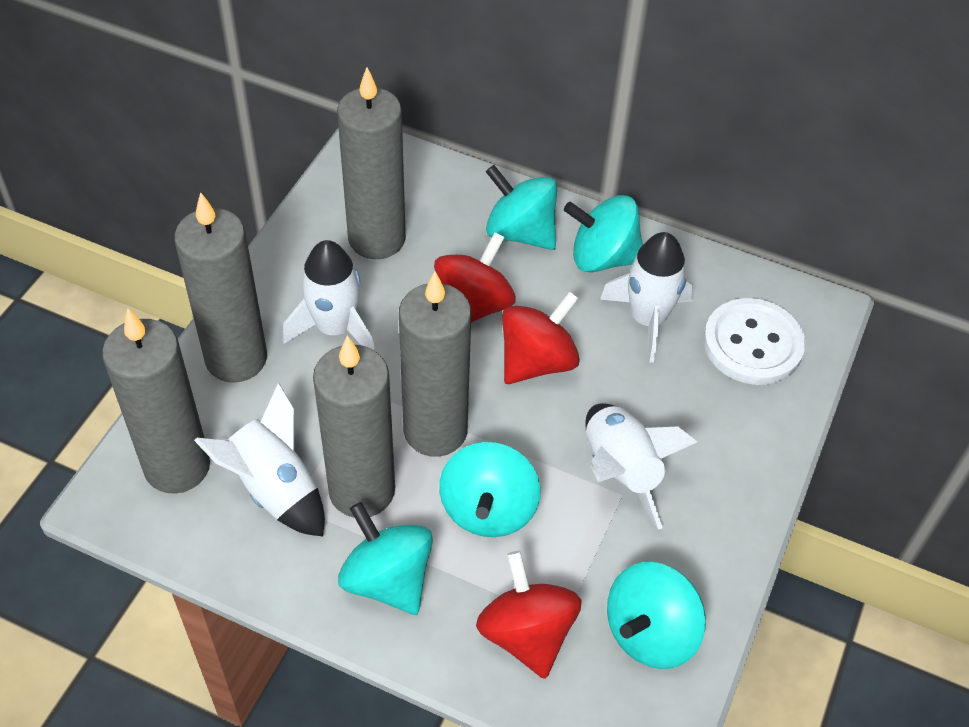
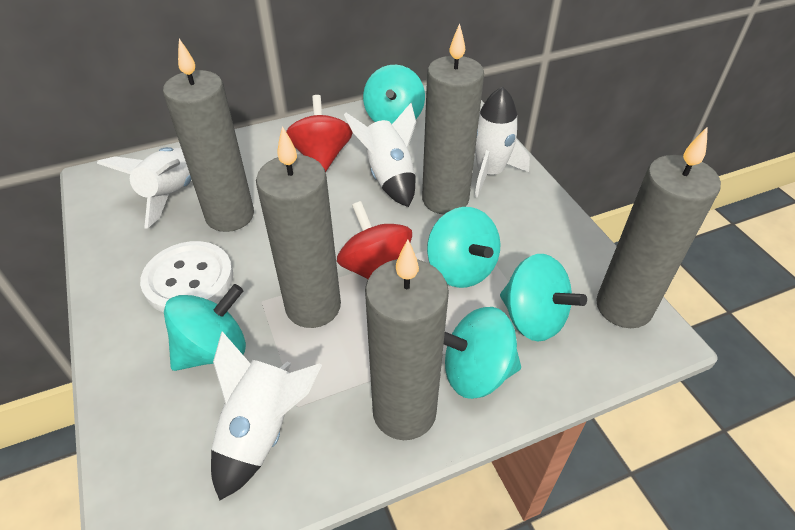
red spinning top: 3 -> 2

